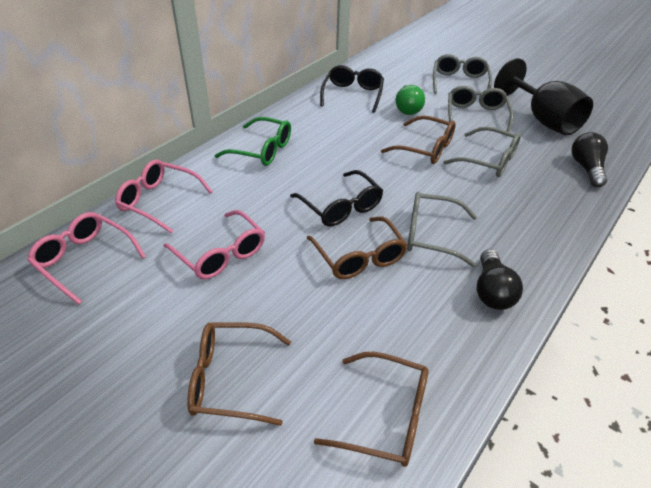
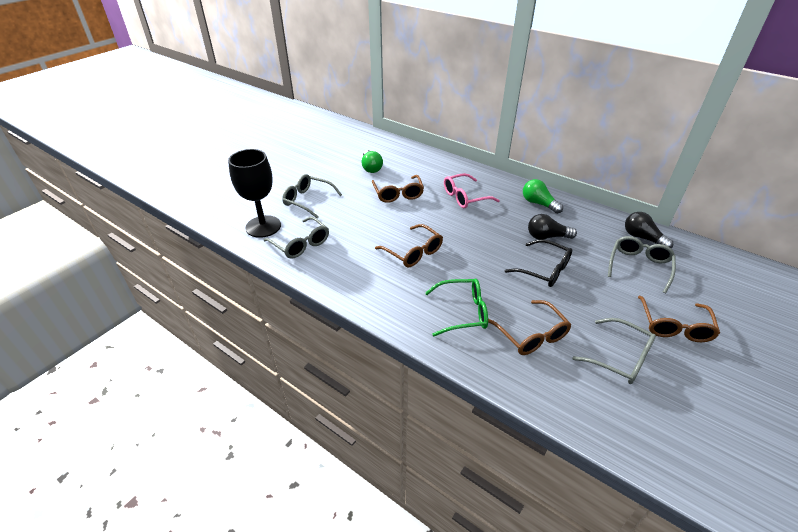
black glasses: 2 -> 1
green light bulb: 1 -> 2
pink glasses: 3 -> 1

